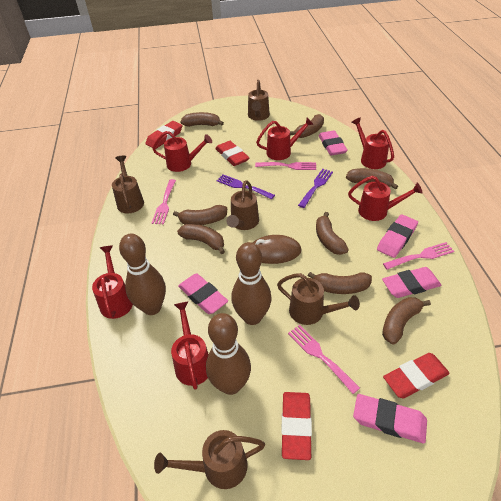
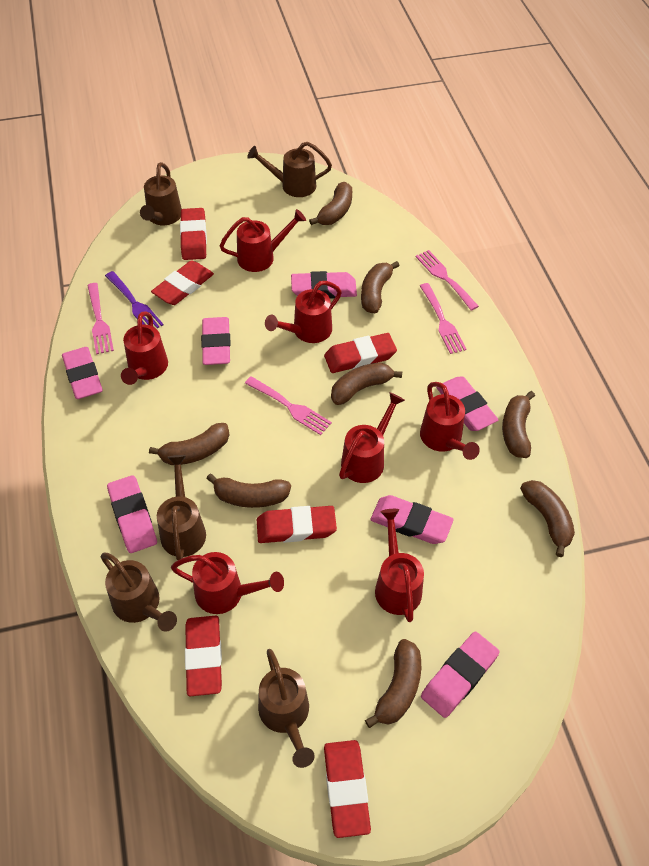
brown bowling pin: 3 -> 0
brown mouse: 1 -> 0
pink eraser: 5 -> 7
purple fork: 2 -> 1
red eraser: 4 -> 6
red watering can: 6 -> 7

